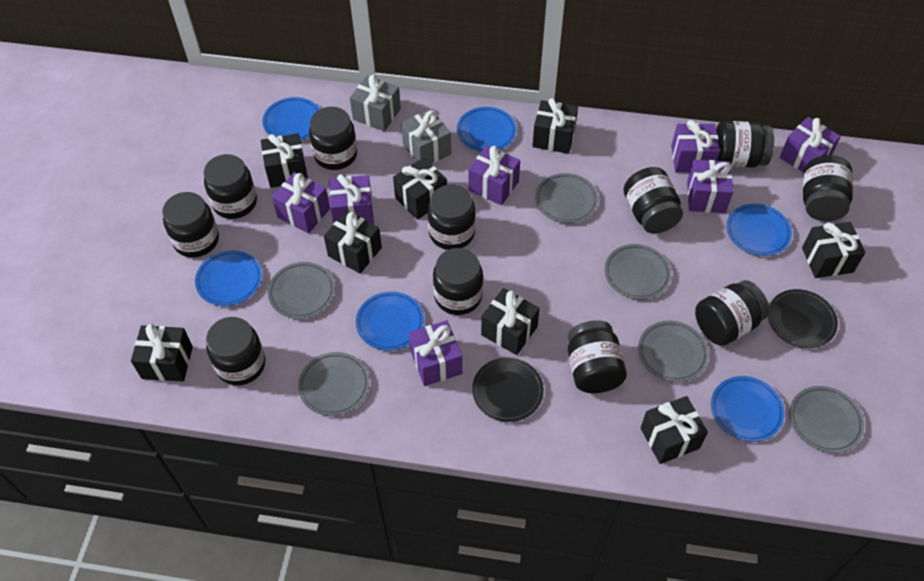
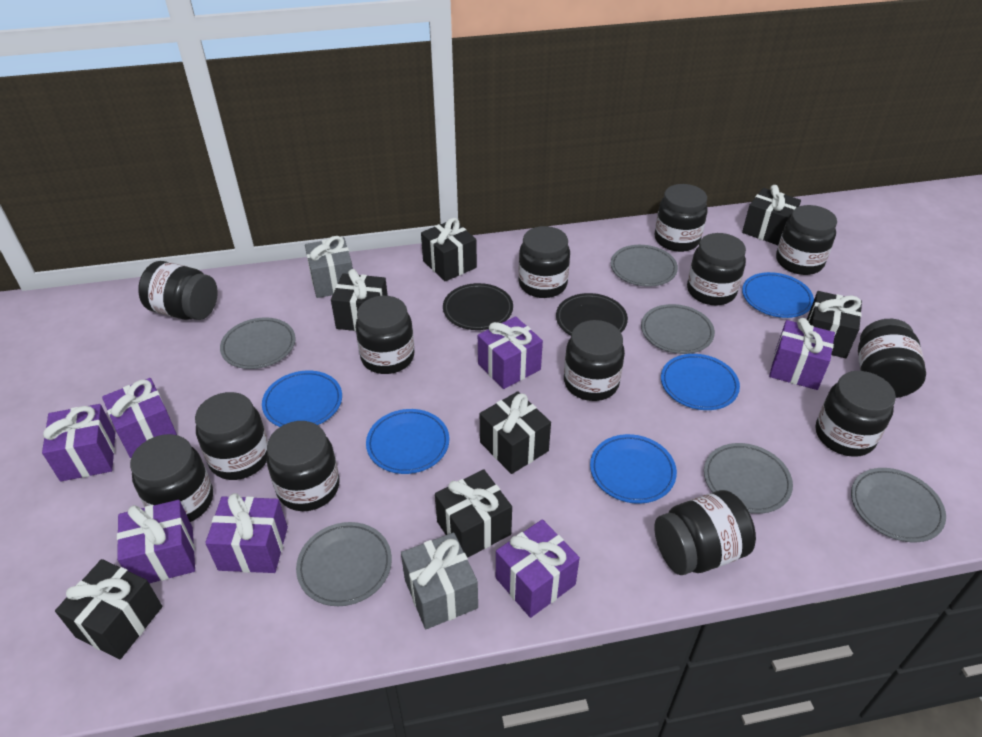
black gift: 8 -> 7
black jar: 11 -> 13
blue plate: 6 -> 5

